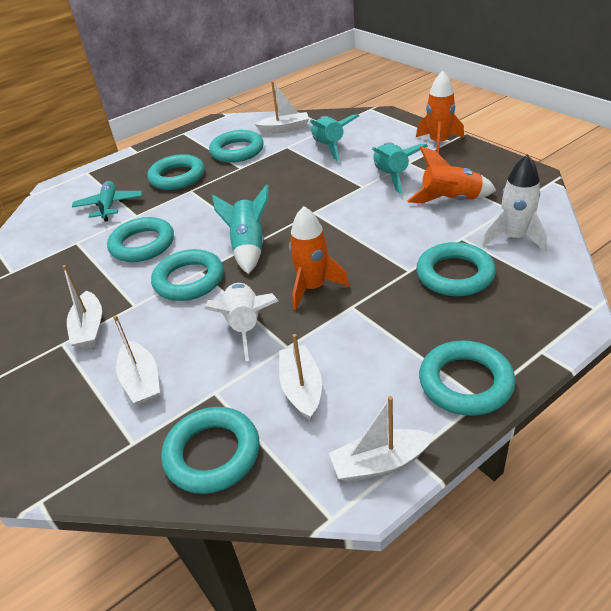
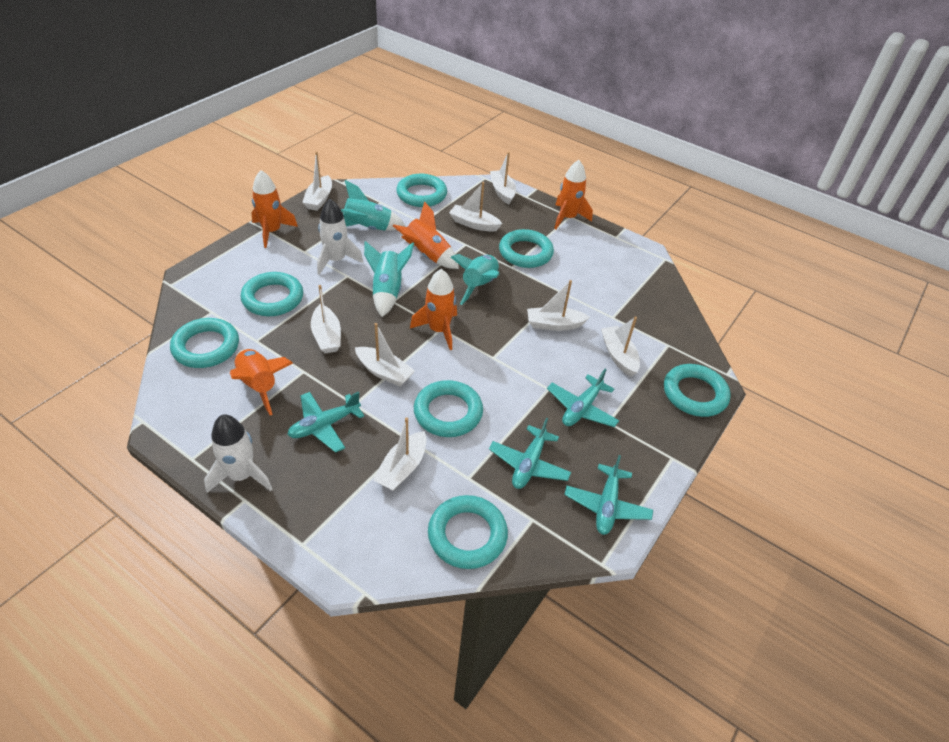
orange rocket: 3 -> 5
turquoise plane: 1 -> 4
white boat: 5 -> 8

